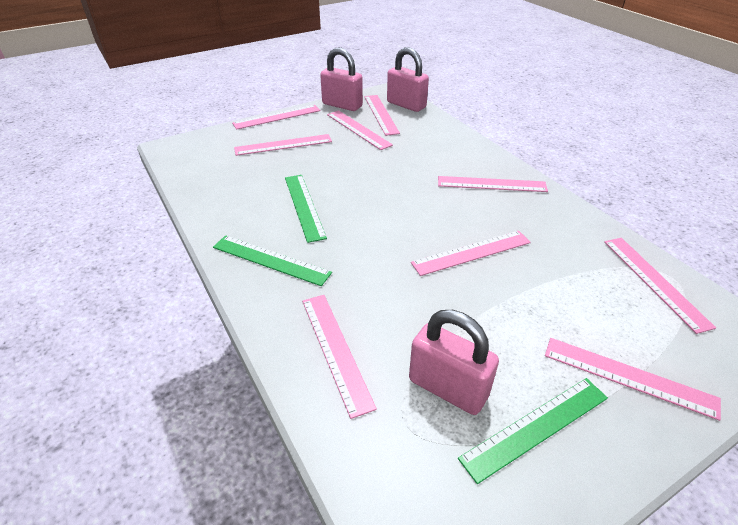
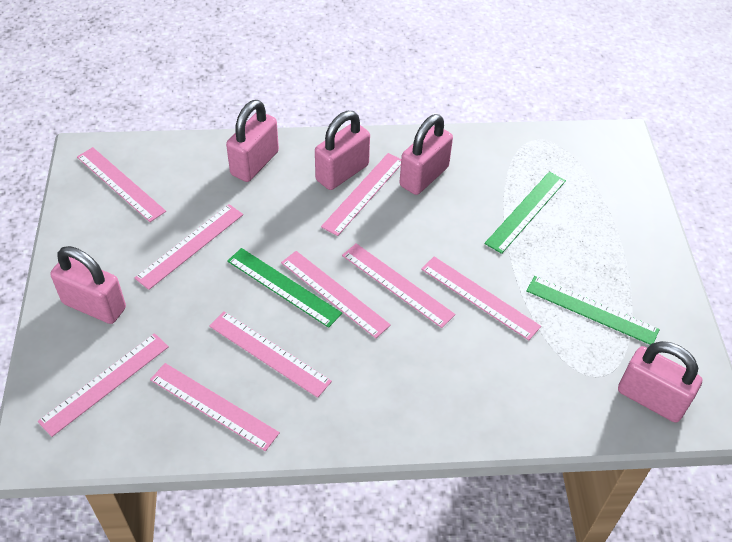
pink padlock: 3 -> 5

